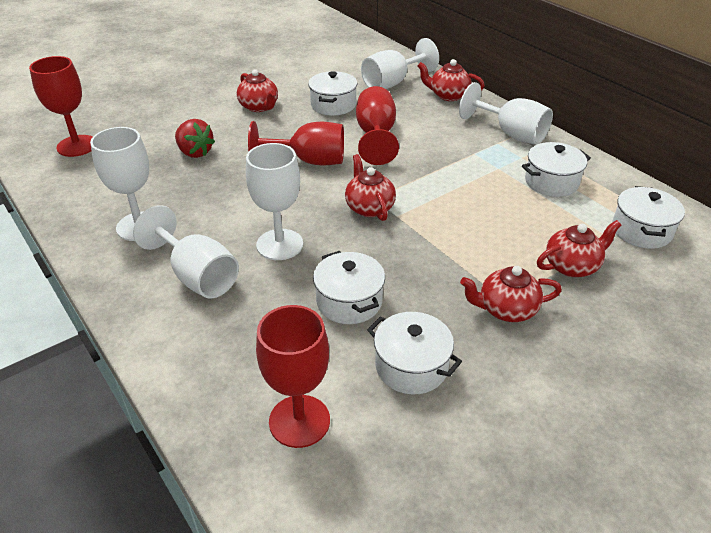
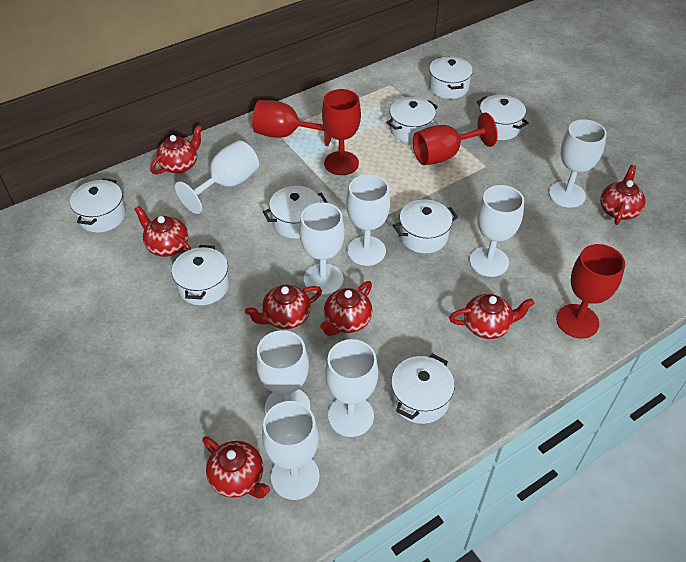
red strawberry: 1 -> 0
red teapot: 5 -> 7
white goblet: 5 -> 8
white pot: 5 -> 8

